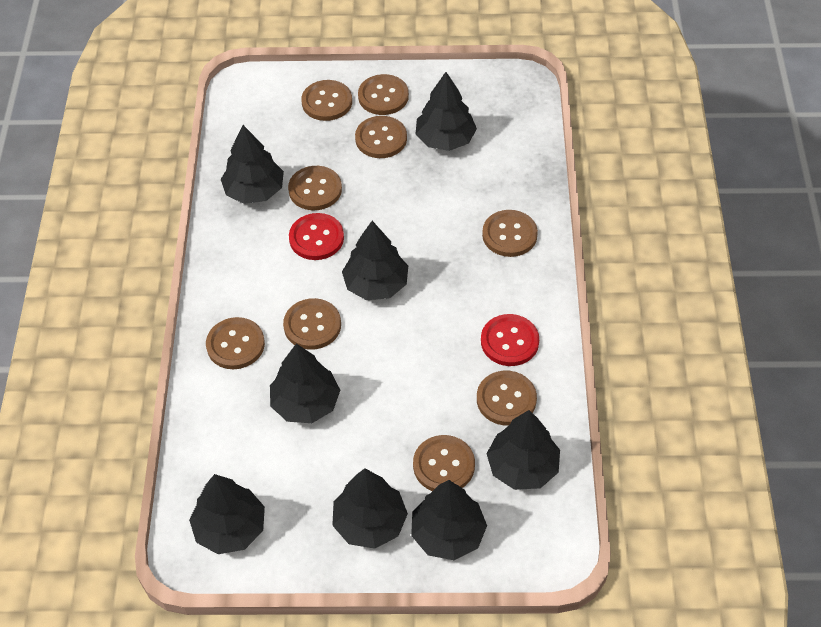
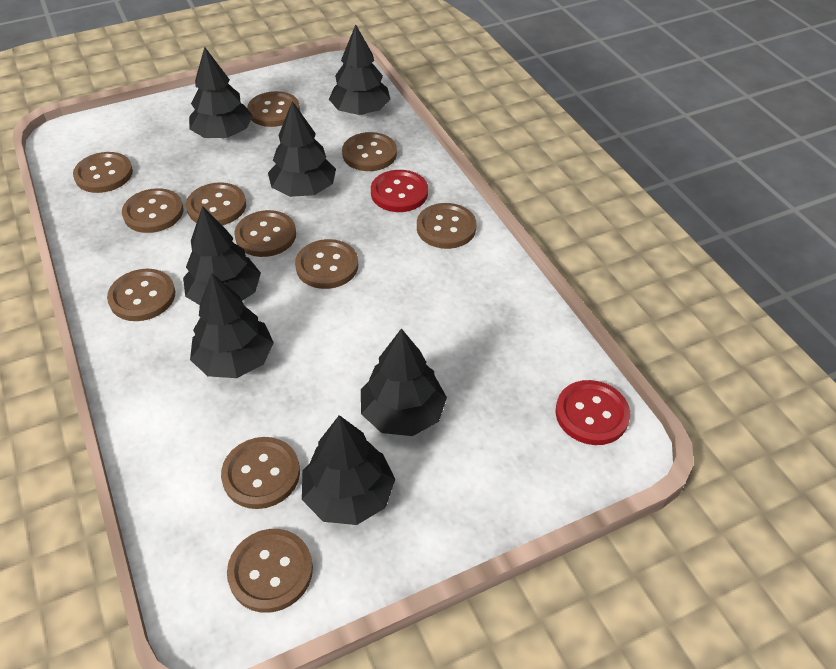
black tree: 8 -> 7
brown button: 9 -> 11

